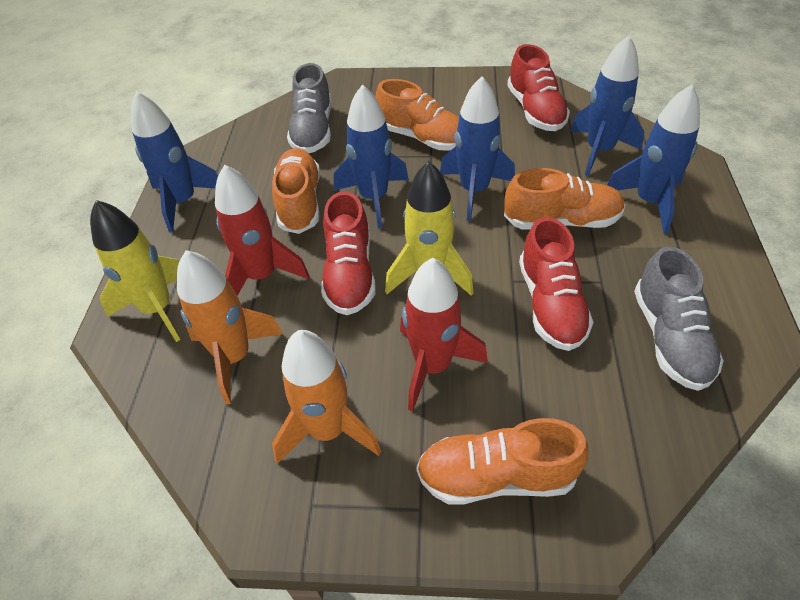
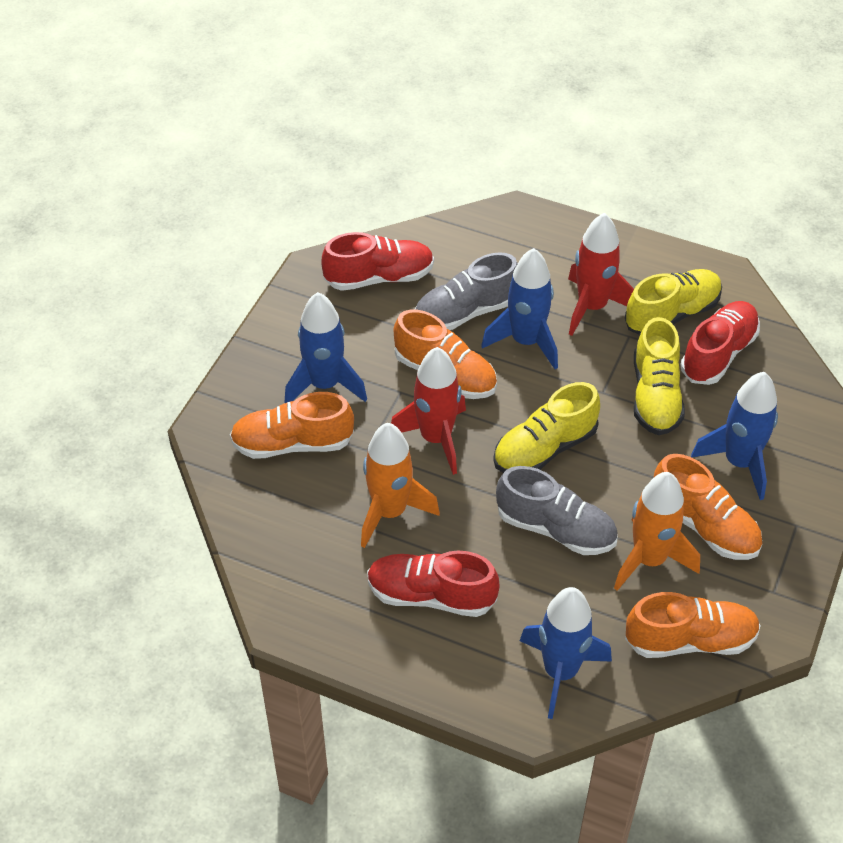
blue rocket: 5 -> 4
yellow rocket: 2 -> 0
yellow shoe: 0 -> 3

